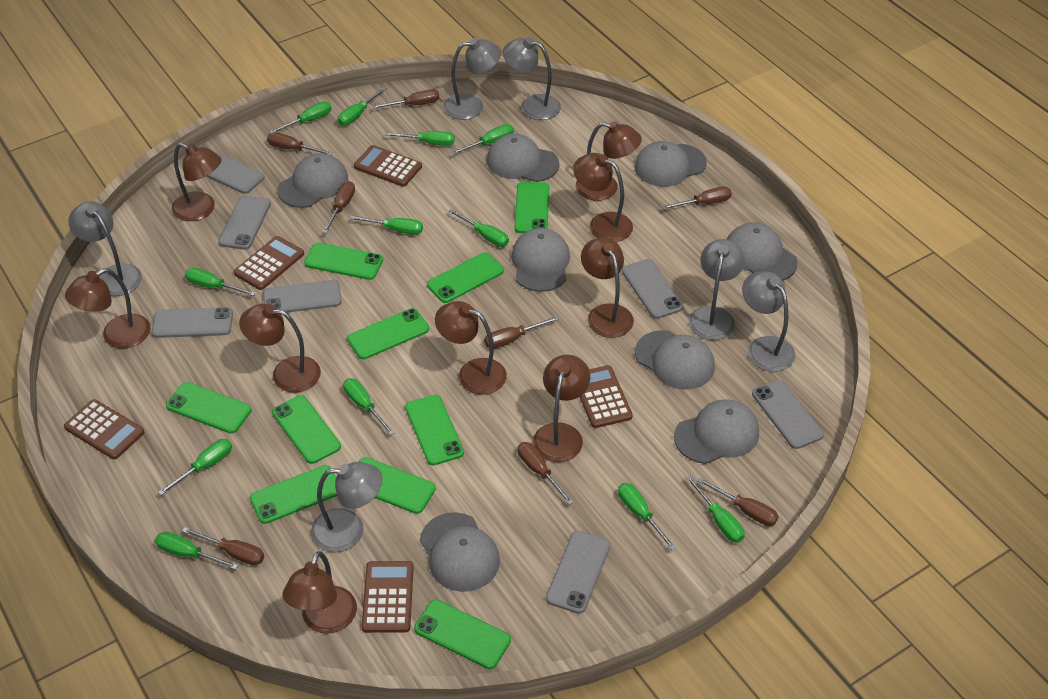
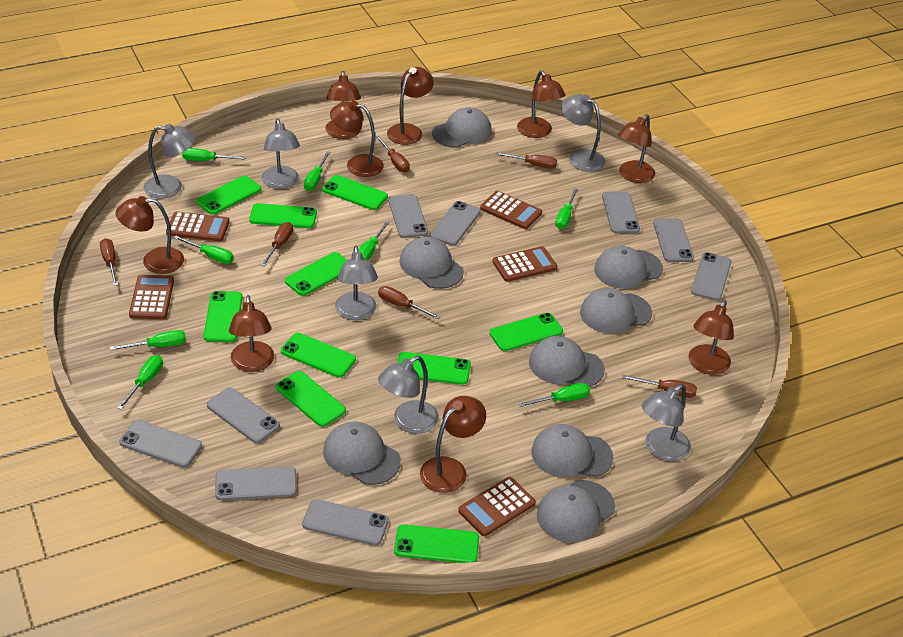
brown screwdriver: 8 -> 6
green screwdriver: 12 -> 8
grey phone: 7 -> 9

